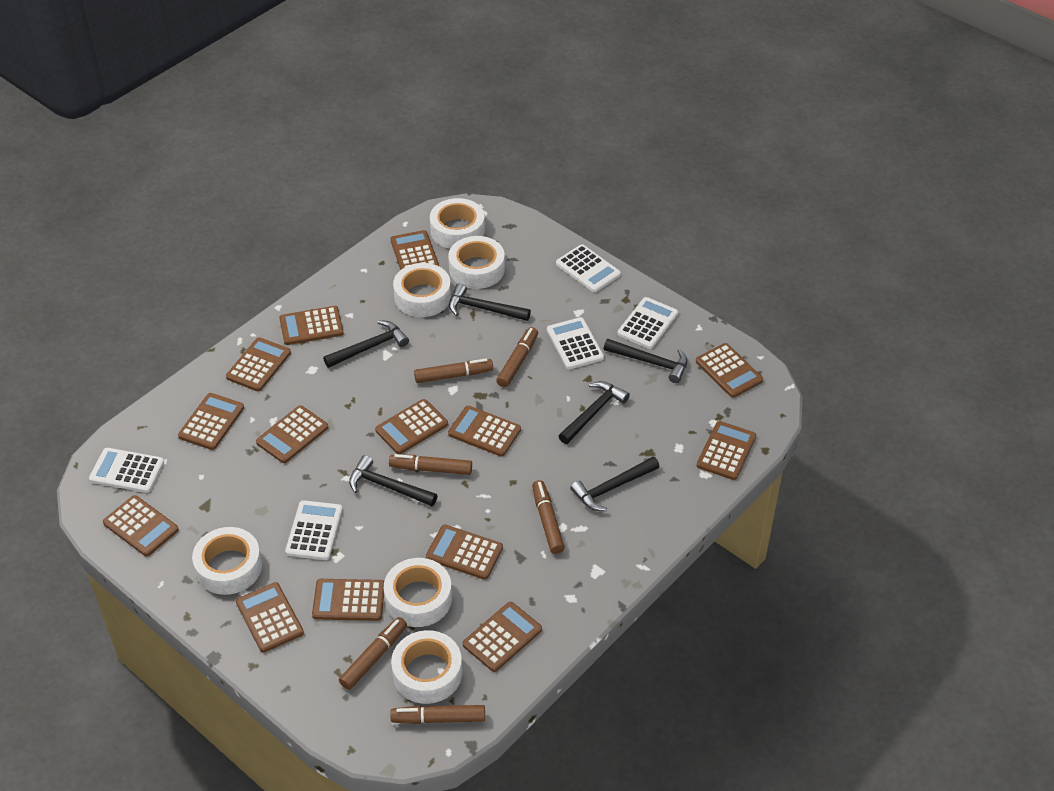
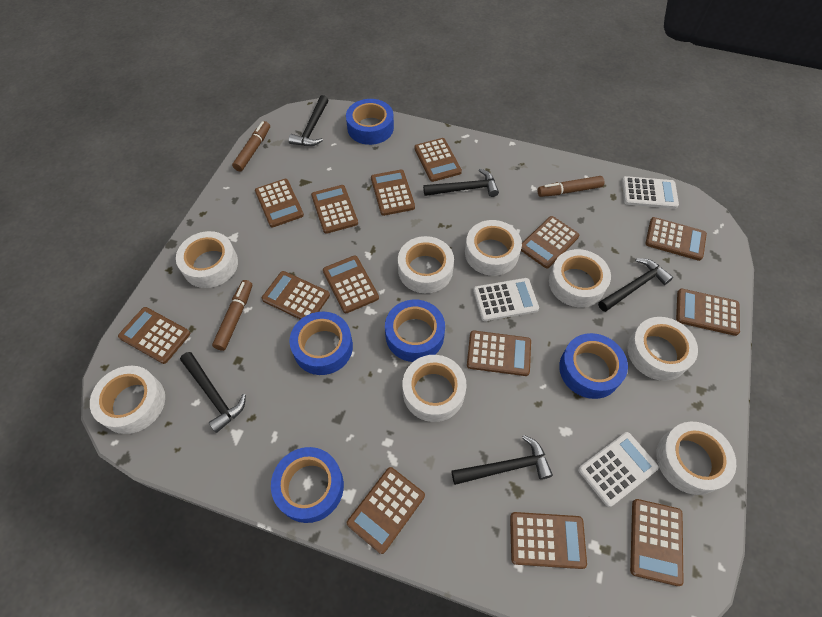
black hammer: 6 -> 5
blue tape: 0 -> 5
brown marker: 6 -> 3
white calculator: 5 -> 3
white tape: 6 -> 8

